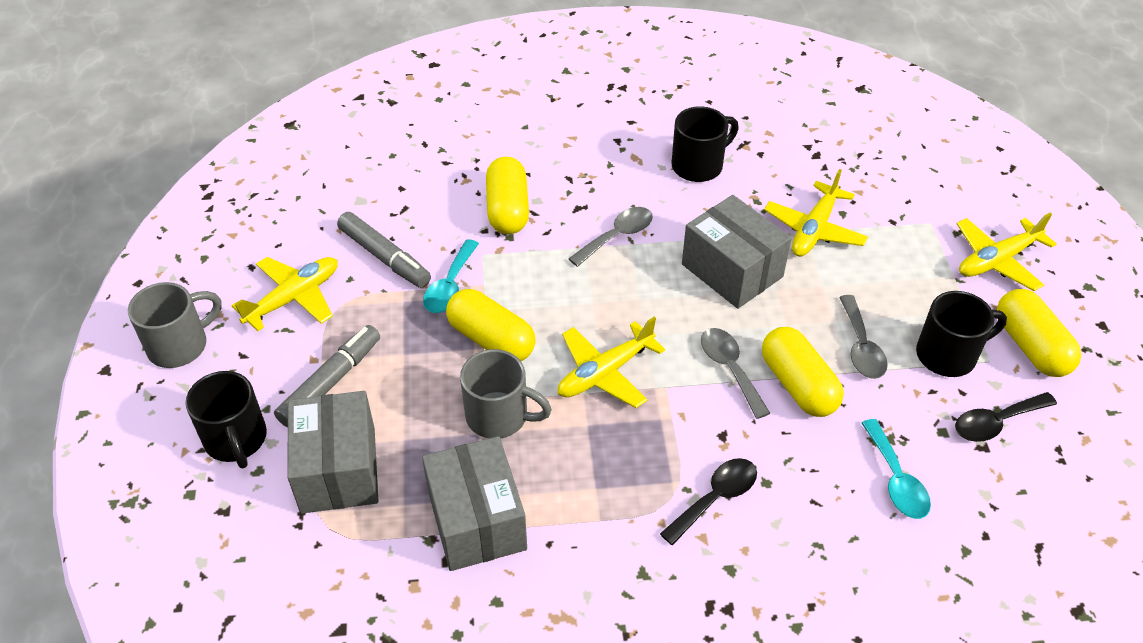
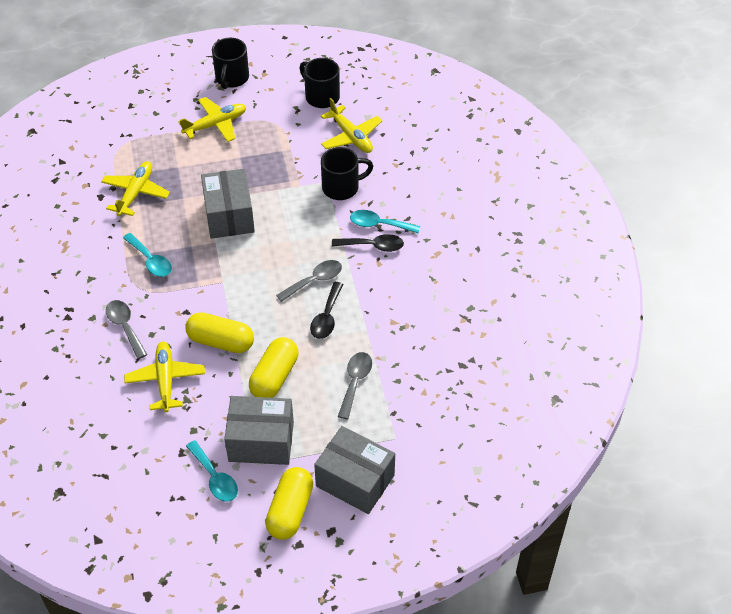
grey marker: 2 -> 0
grey mug: 2 -> 0
turquoise spoon: 2 -> 3
yellow capsule: 4 -> 3

